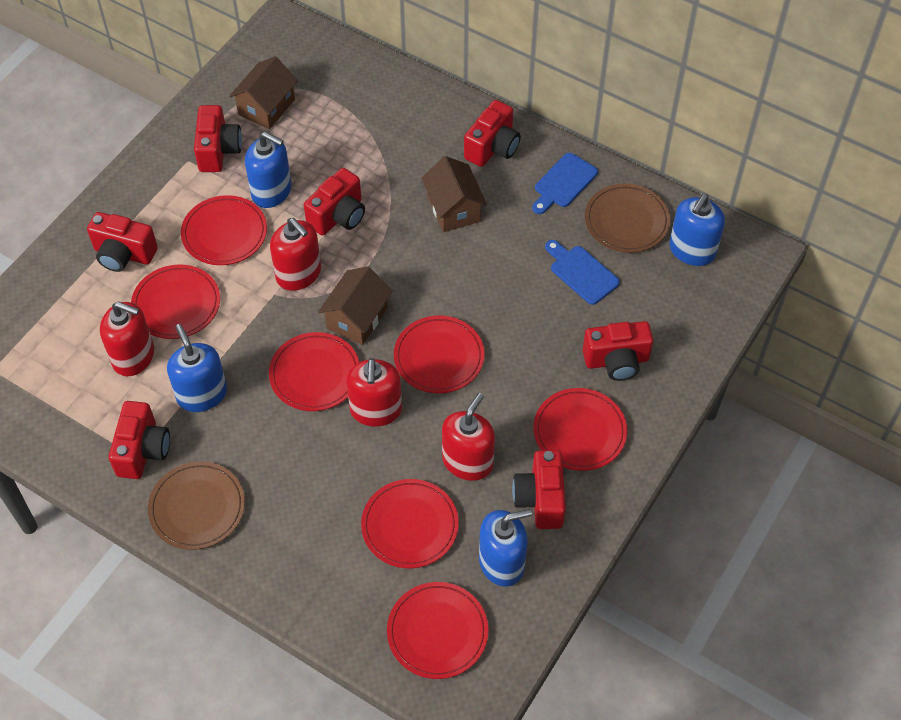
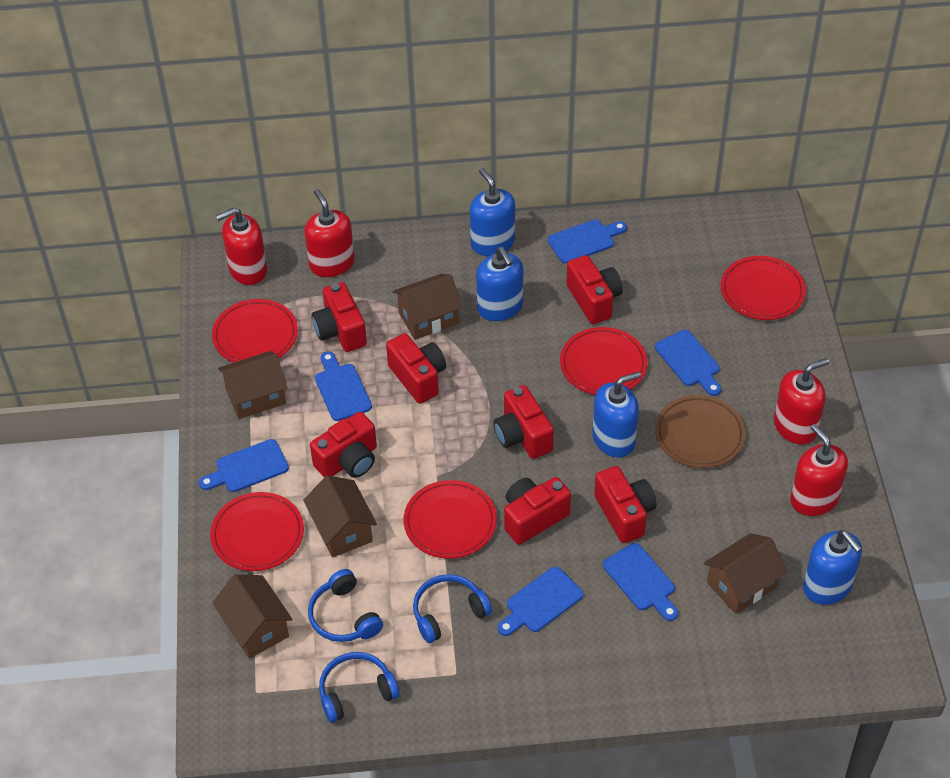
blue cutting board: 2 -> 6
blue headphones: 0 -> 3
brown house: 3 -> 5
brown plate: 2 -> 1
red plate: 7 -> 5

